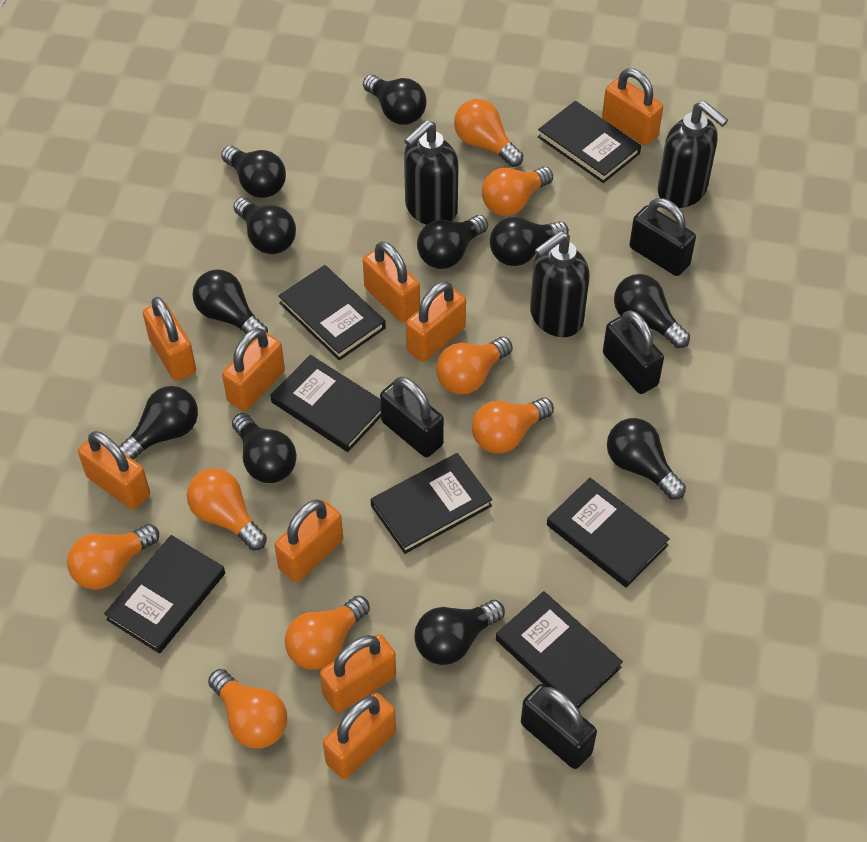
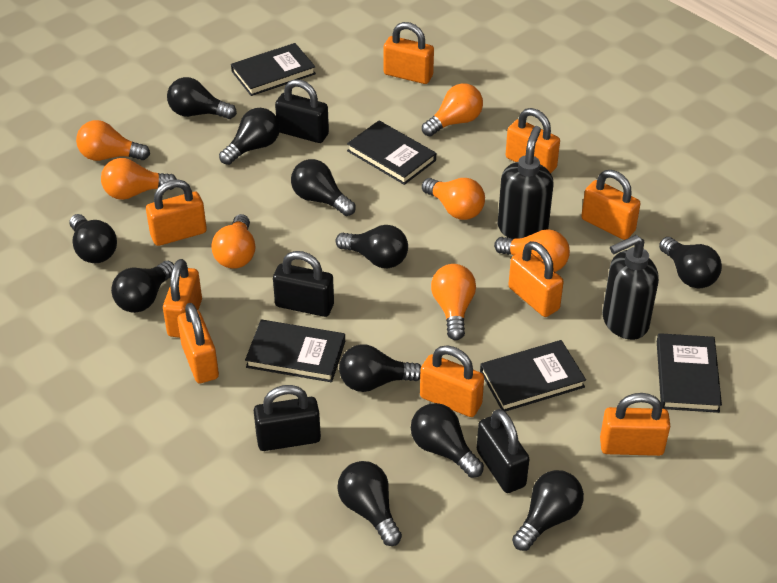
black book: 7 -> 5
black soap dispenser: 3 -> 2
orange light bulb: 8 -> 7

